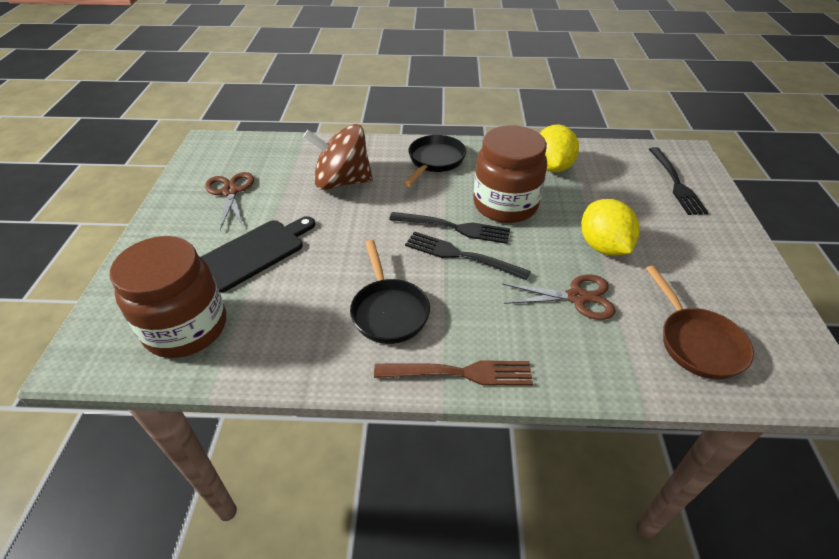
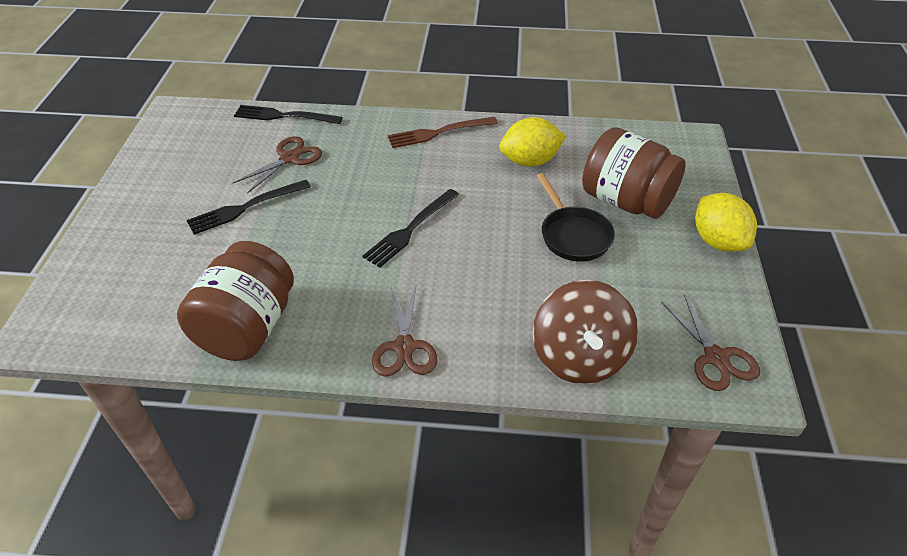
black cutting board: 1 -> 0
black pan: 2 -> 1
brown pan: 1 -> 0
brown scissors: 2 -> 3

